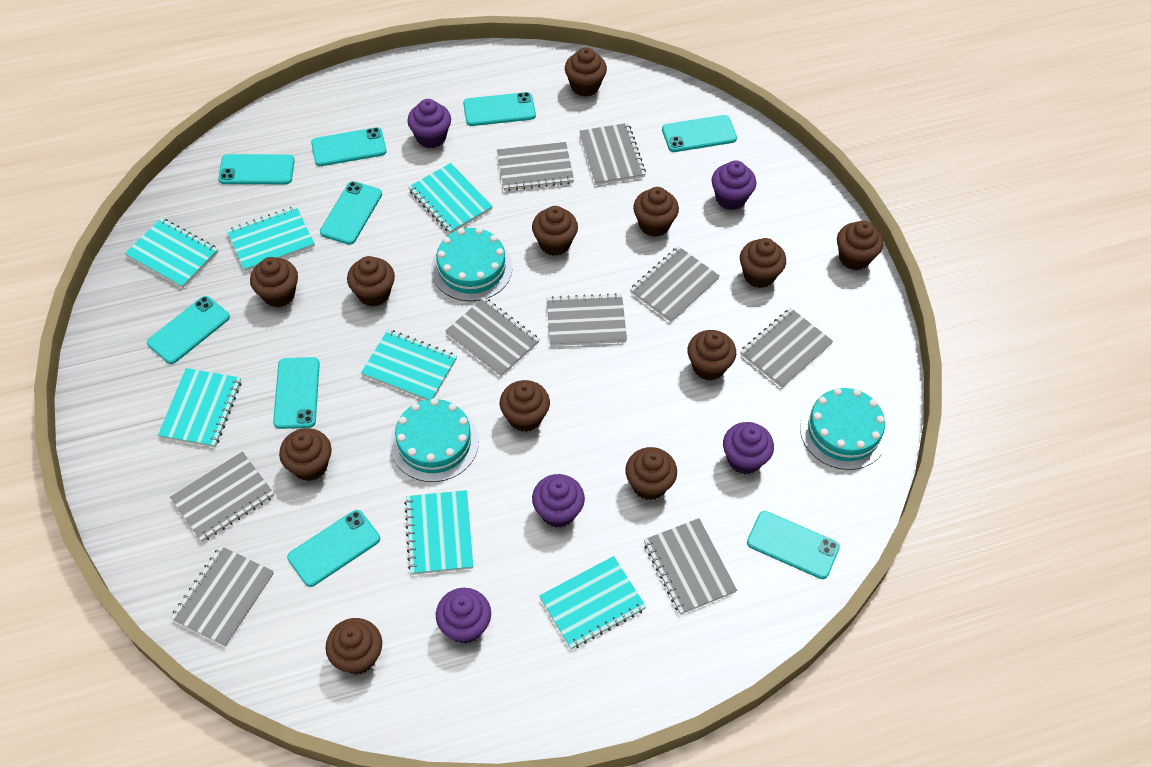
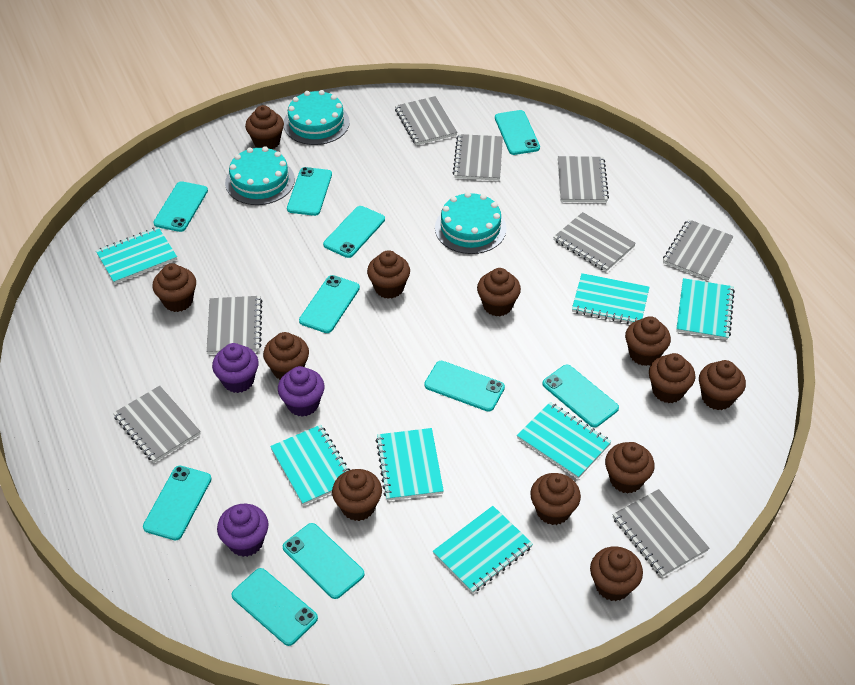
grey notebook: 9 -> 8
purple cupcake: 5 -> 3
turquoise phone: 9 -> 10

